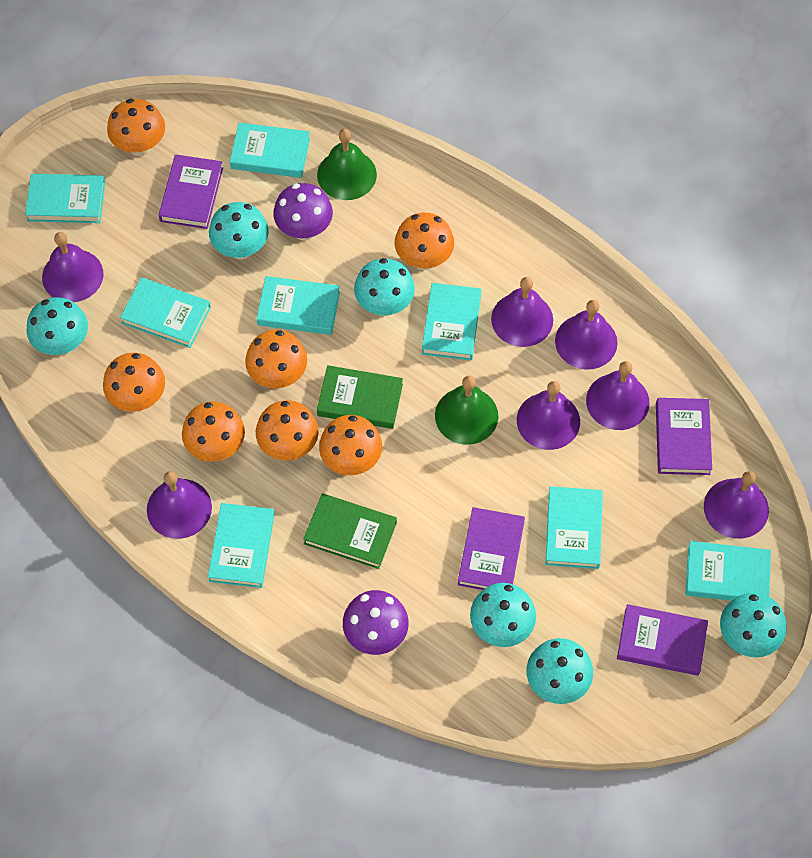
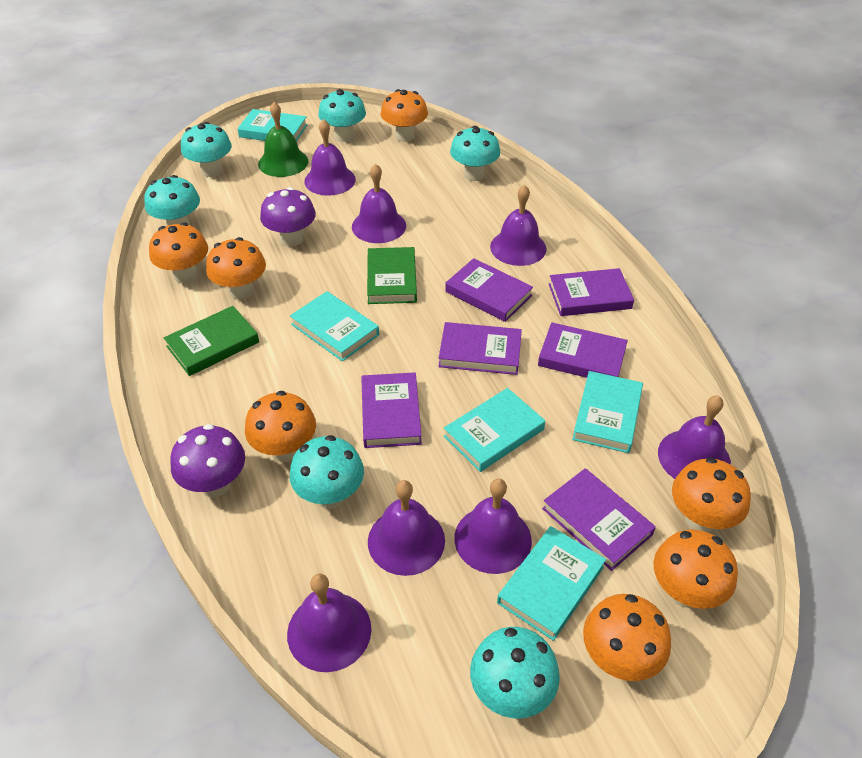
green bell: 2 -> 1
purple book: 4 -> 6
turquoise book: 8 -> 5

